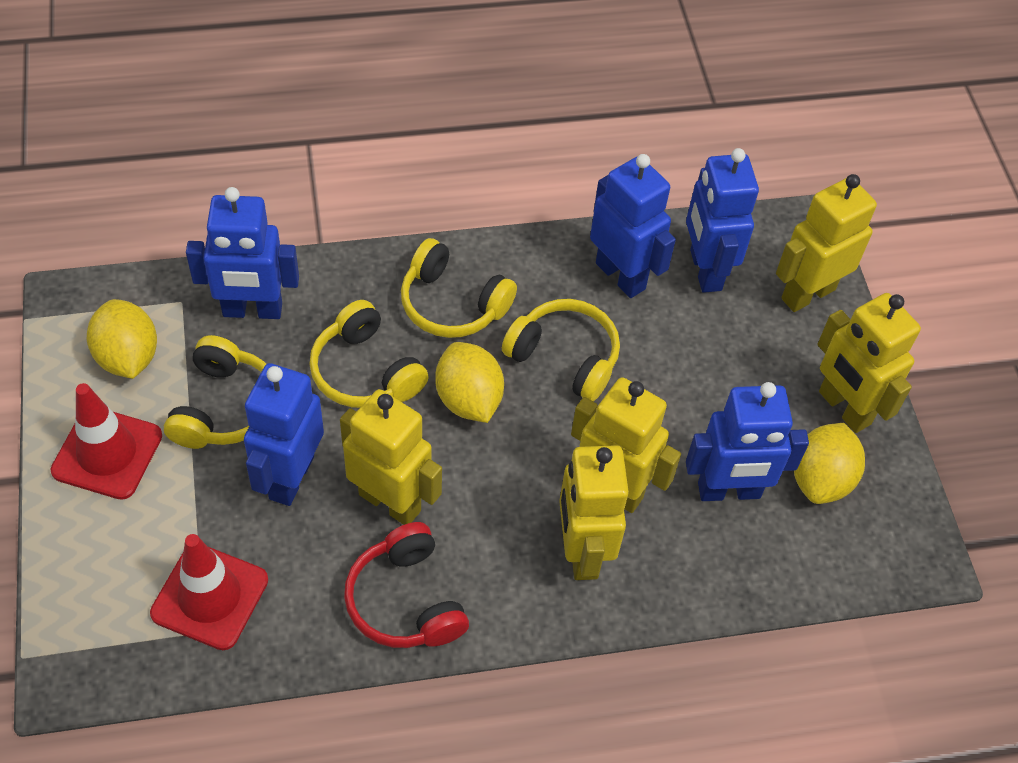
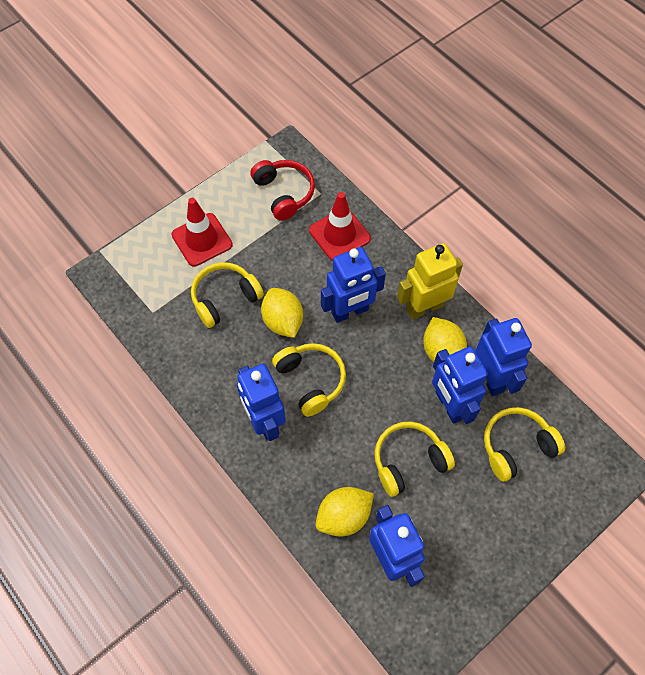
yellow robot: 5 -> 1

